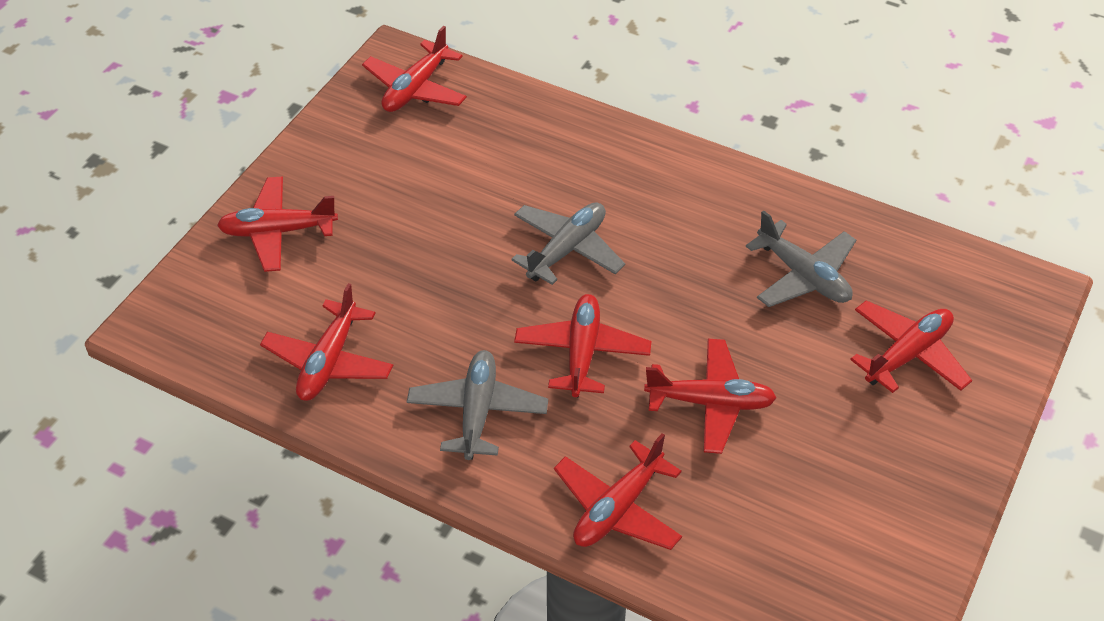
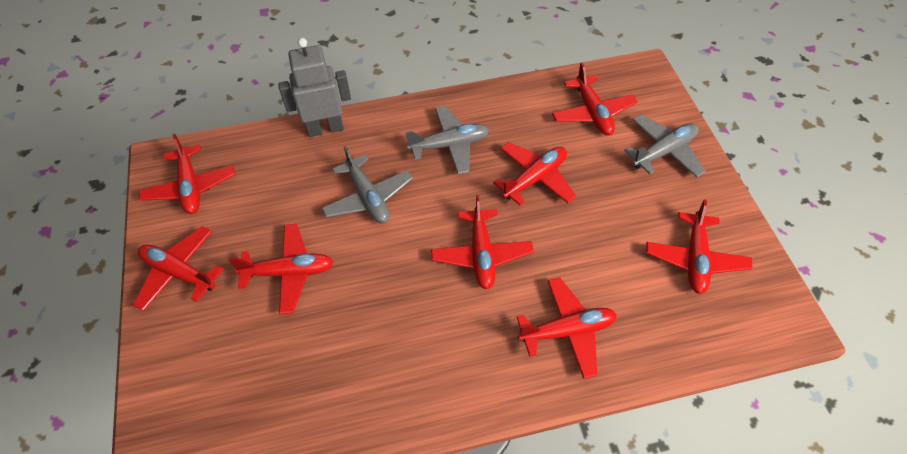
grey robot: 0 -> 1
red plane: 7 -> 8

